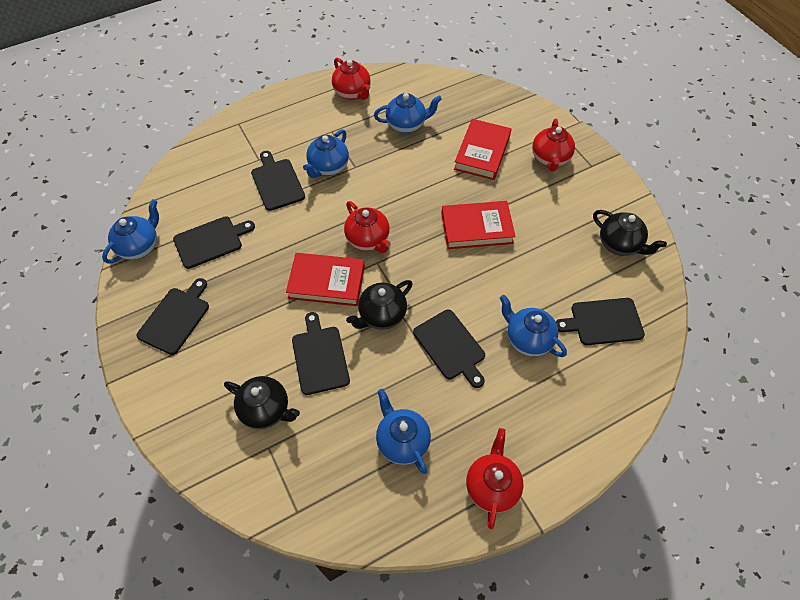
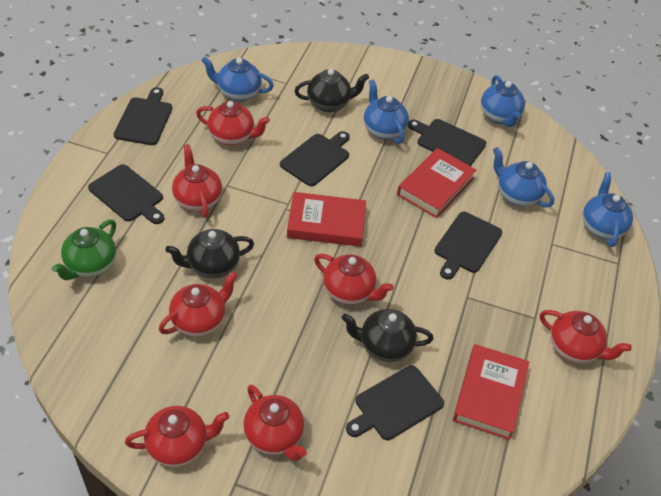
green teapot: 0 -> 1
red teapot: 4 -> 7

